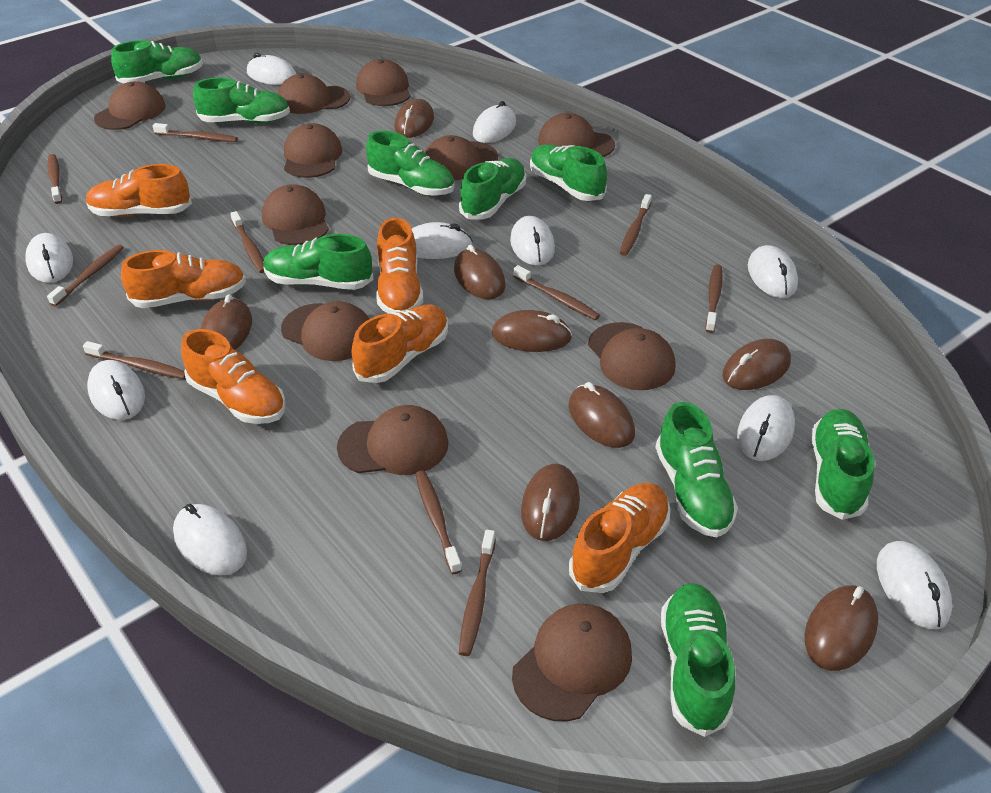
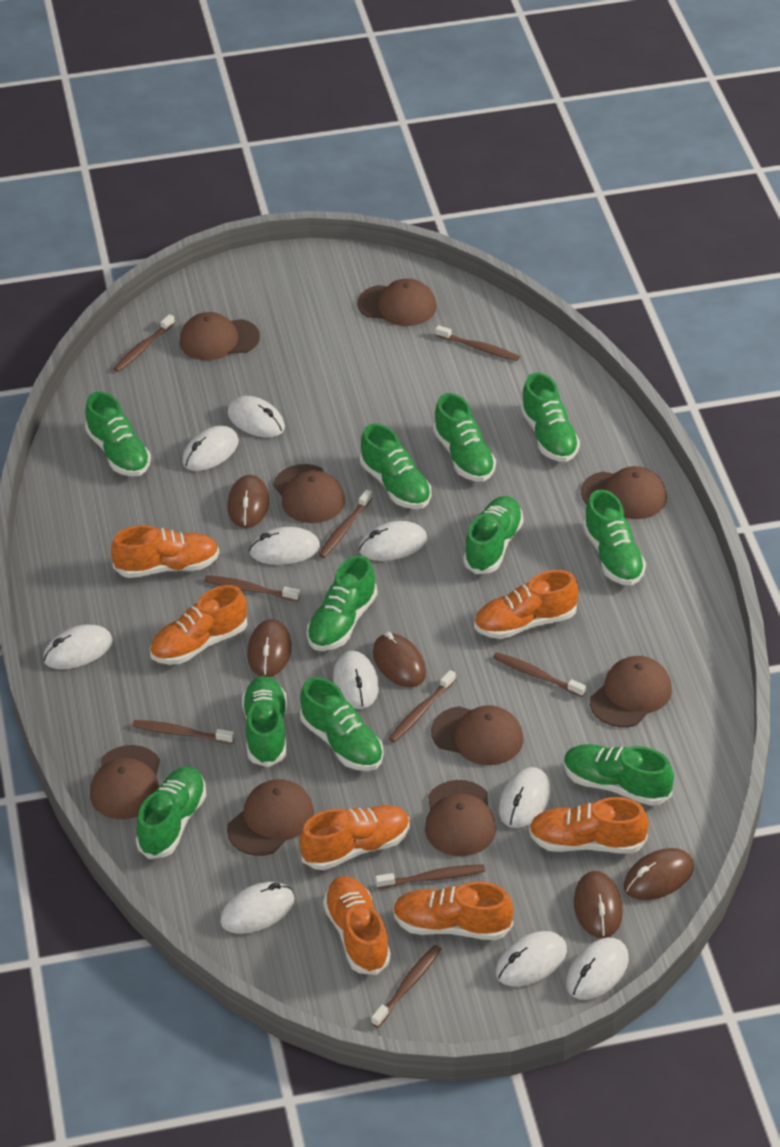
brown cap: 11 -> 9
brown mouse: 8 -> 5
brown toothbrush: 10 -> 9
green shoe: 9 -> 11
orange shoe: 6 -> 7

